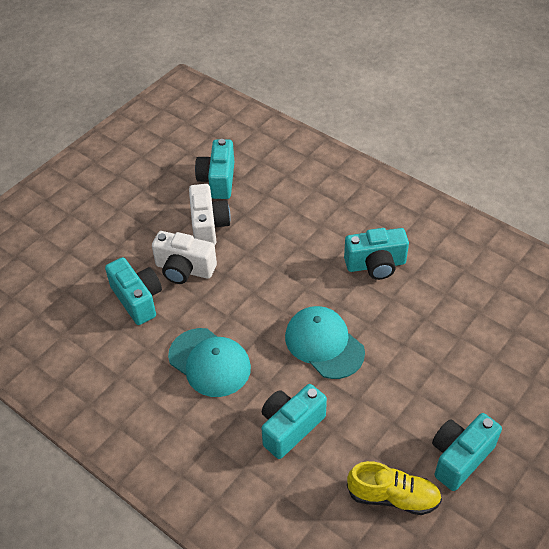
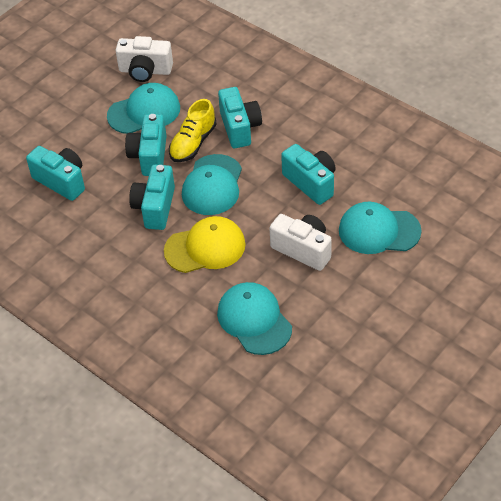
turquoise cap: 2 -> 4
yellow cap: 0 -> 1

